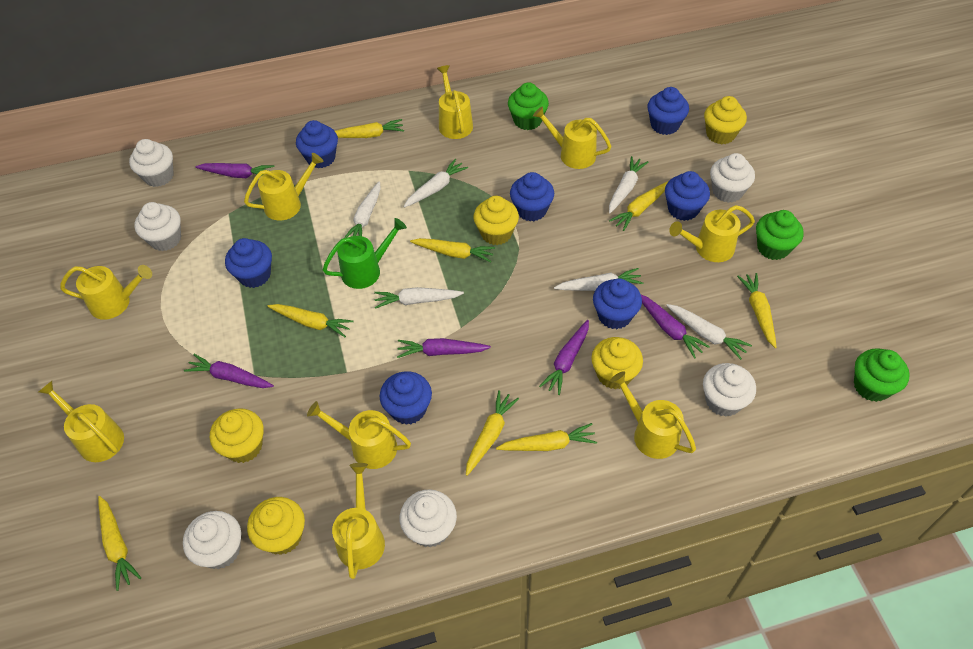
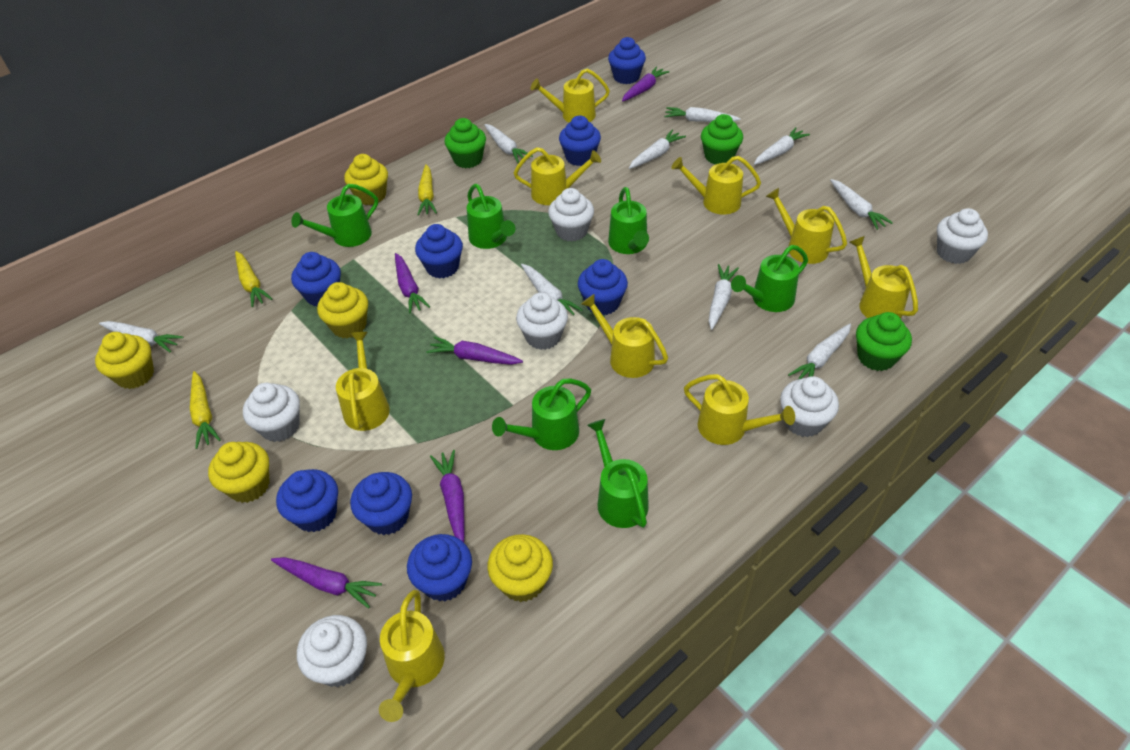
blue cupcake: 7 -> 8
green watering can: 1 -> 6
white carrot: 6 -> 9
yellow carrot: 8 -> 3

